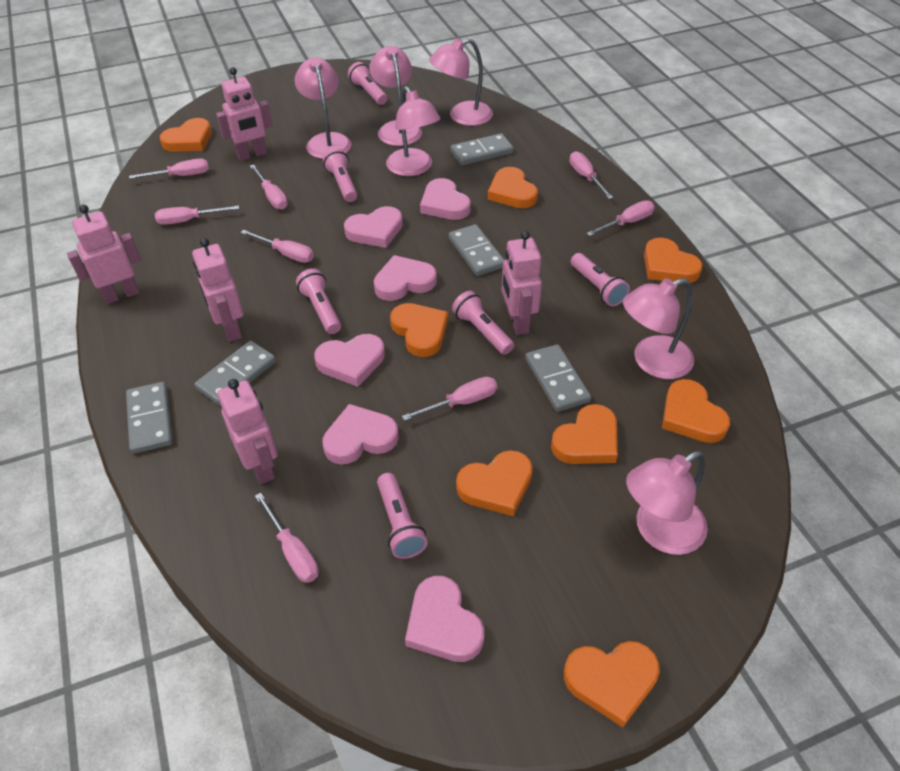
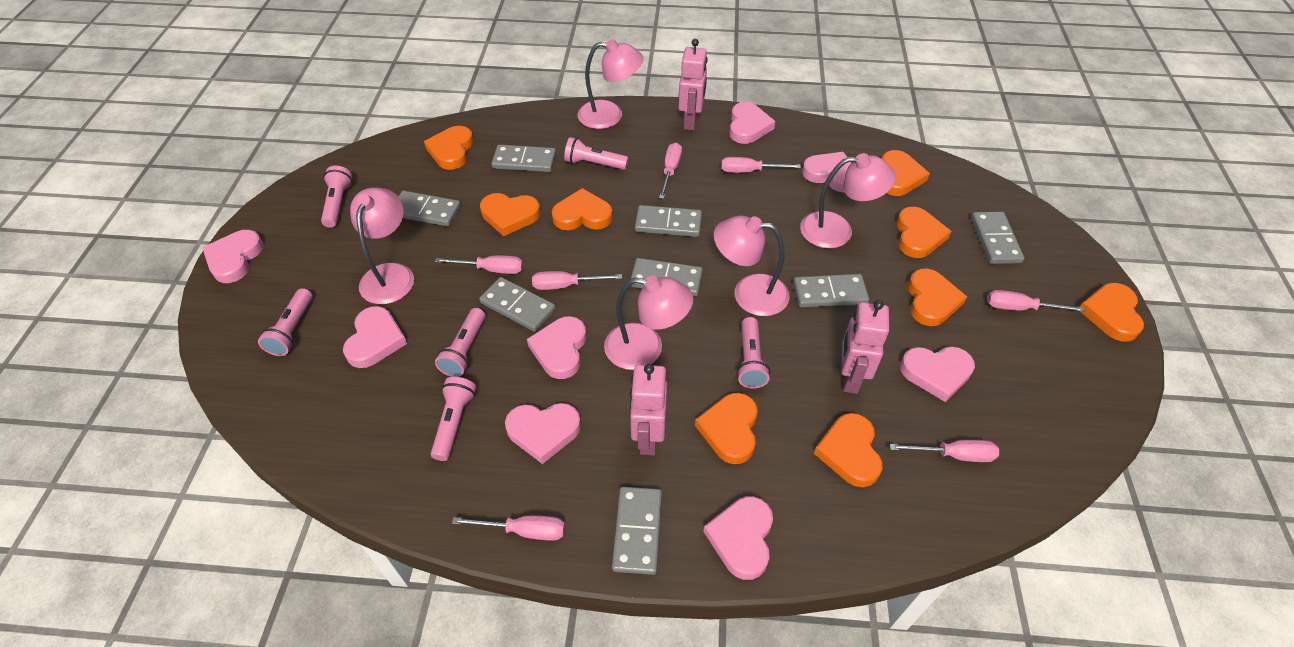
grey domino: 5 -> 8
orange heart: 8 -> 9
pink heart: 6 -> 8
pink lamp: 6 -> 5
pink robot: 5 -> 3
pink screwdriver: 8 -> 7

